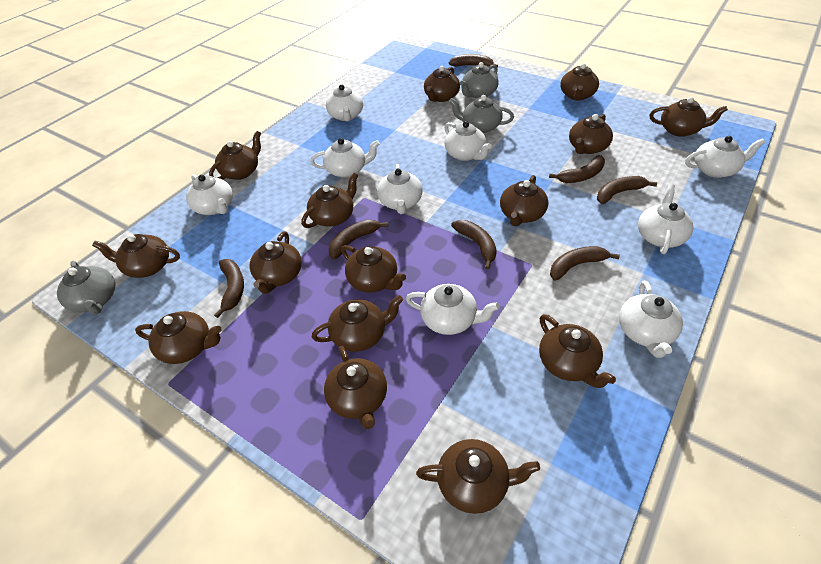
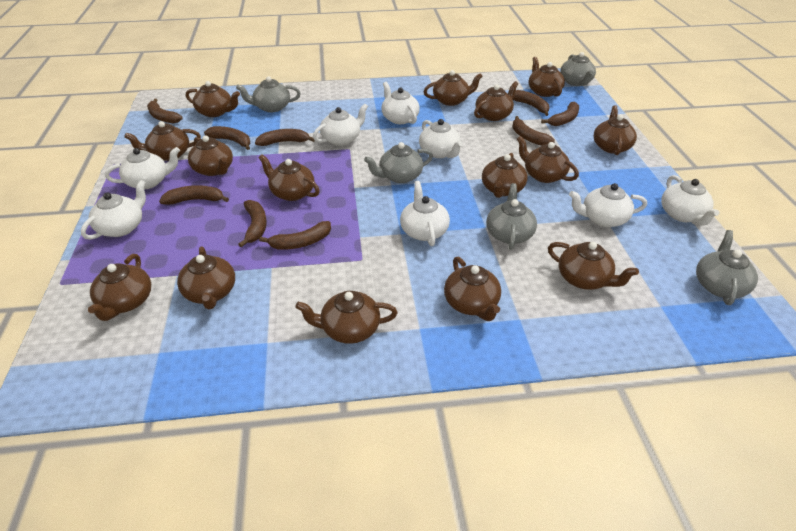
brown banana: 7 -> 9
grey teapot: 3 -> 5
white teapot: 9 -> 8

